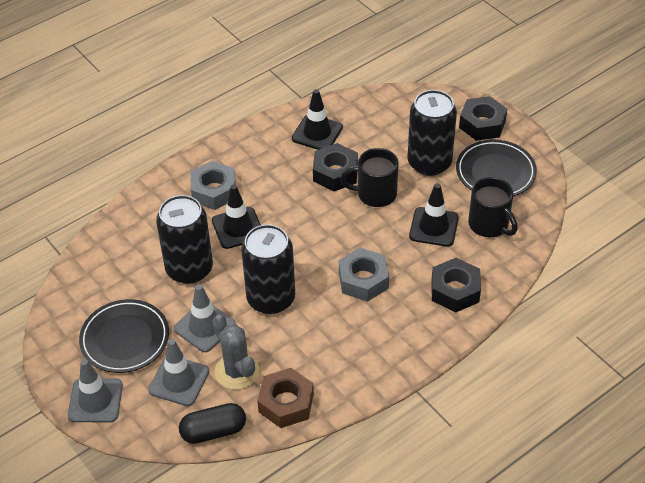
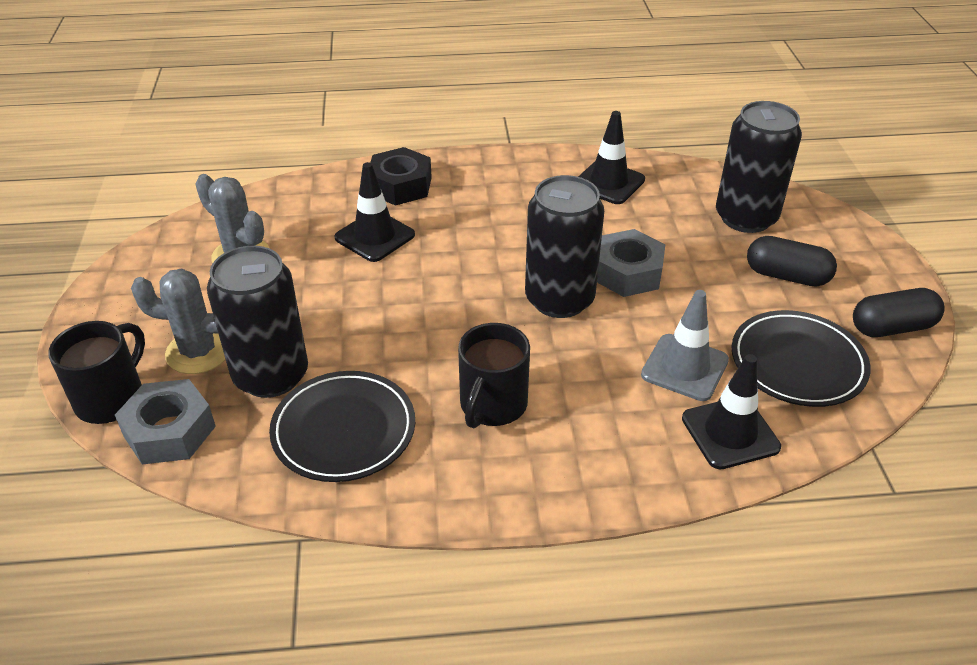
black capsule: 1 -> 2
black nut: 3 -> 1
brown nut: 1 -> 0
grey cactus: 1 -> 2
grey traffic cone: 3 -> 1

